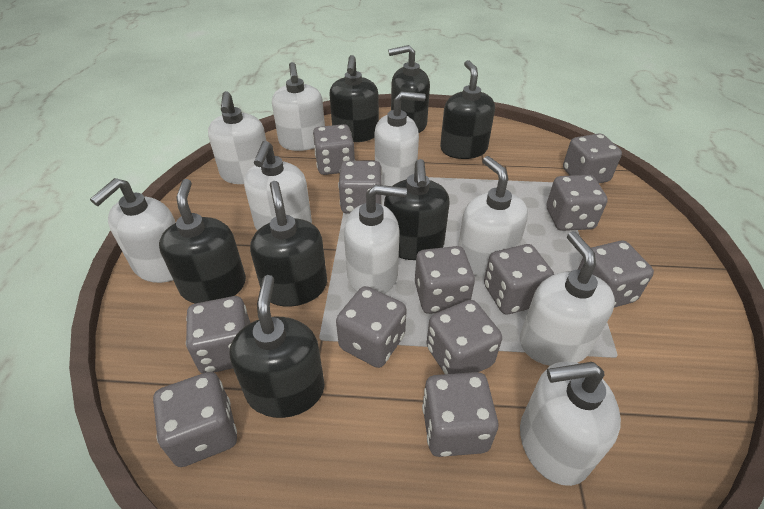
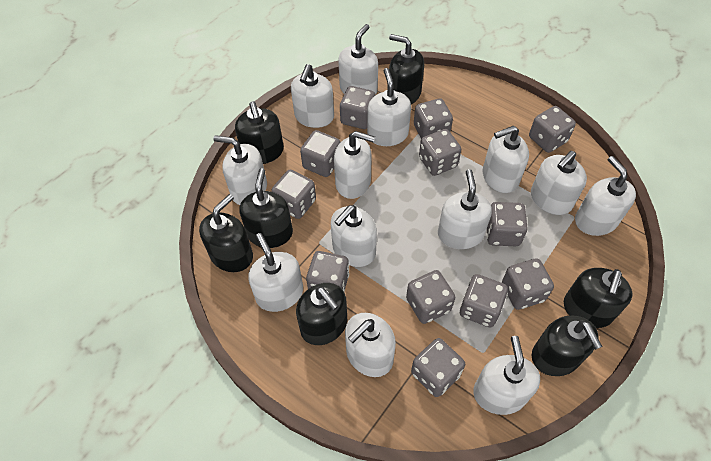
white soap dispenser: 9 -> 13

